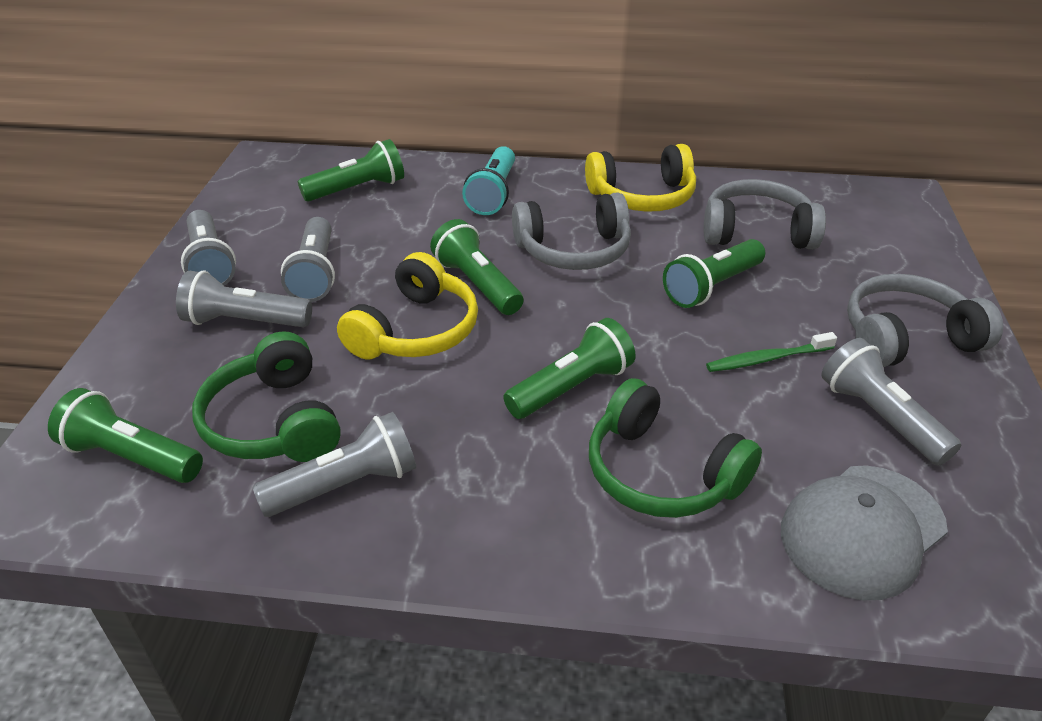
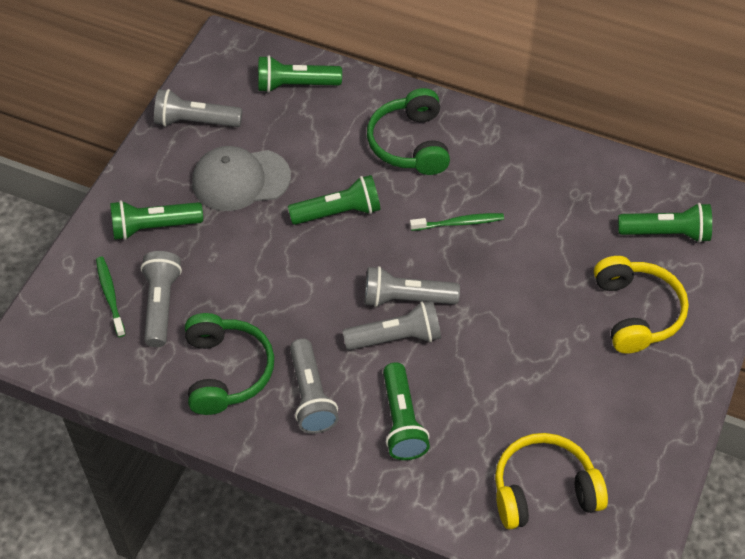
green toothbrush: 1 -> 2
grey headphones: 3 -> 0
turquoise flashlight: 1 -> 0

